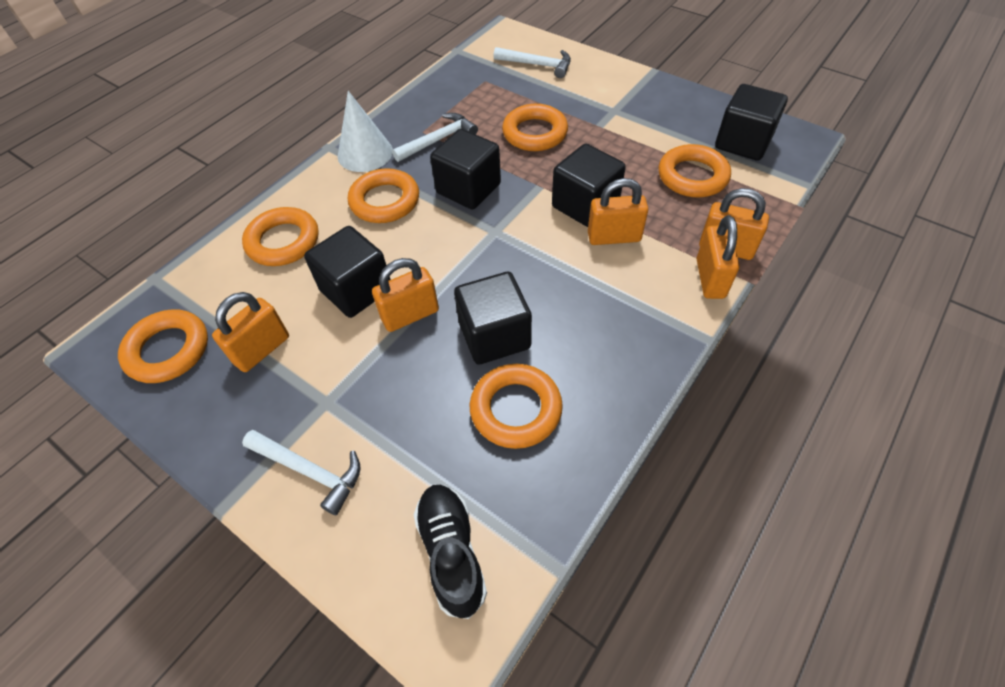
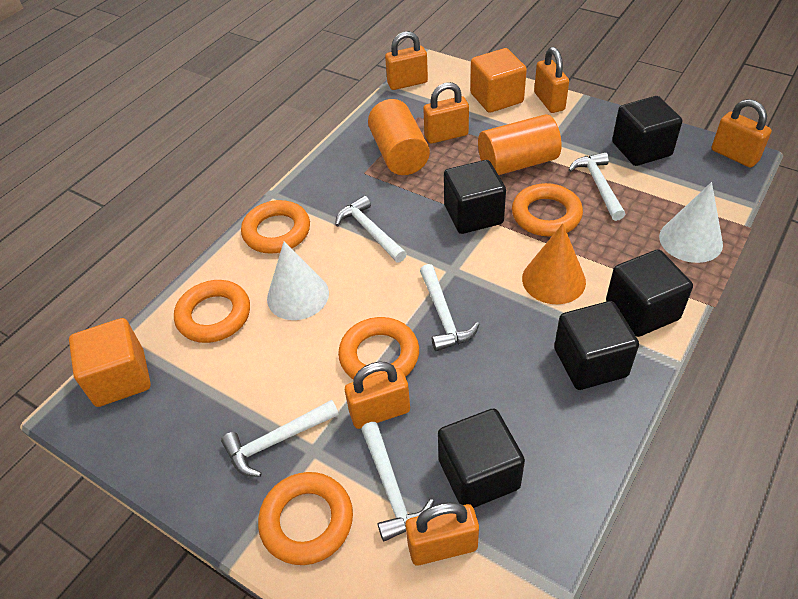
black shoe: 1 -> 0
orange cone: 0 -> 1
orange cube: 0 -> 2
orange cylinder: 0 -> 2
orange padlock: 5 -> 6
orange ring: 6 -> 5
white cone: 1 -> 2
white hammer: 3 -> 5

